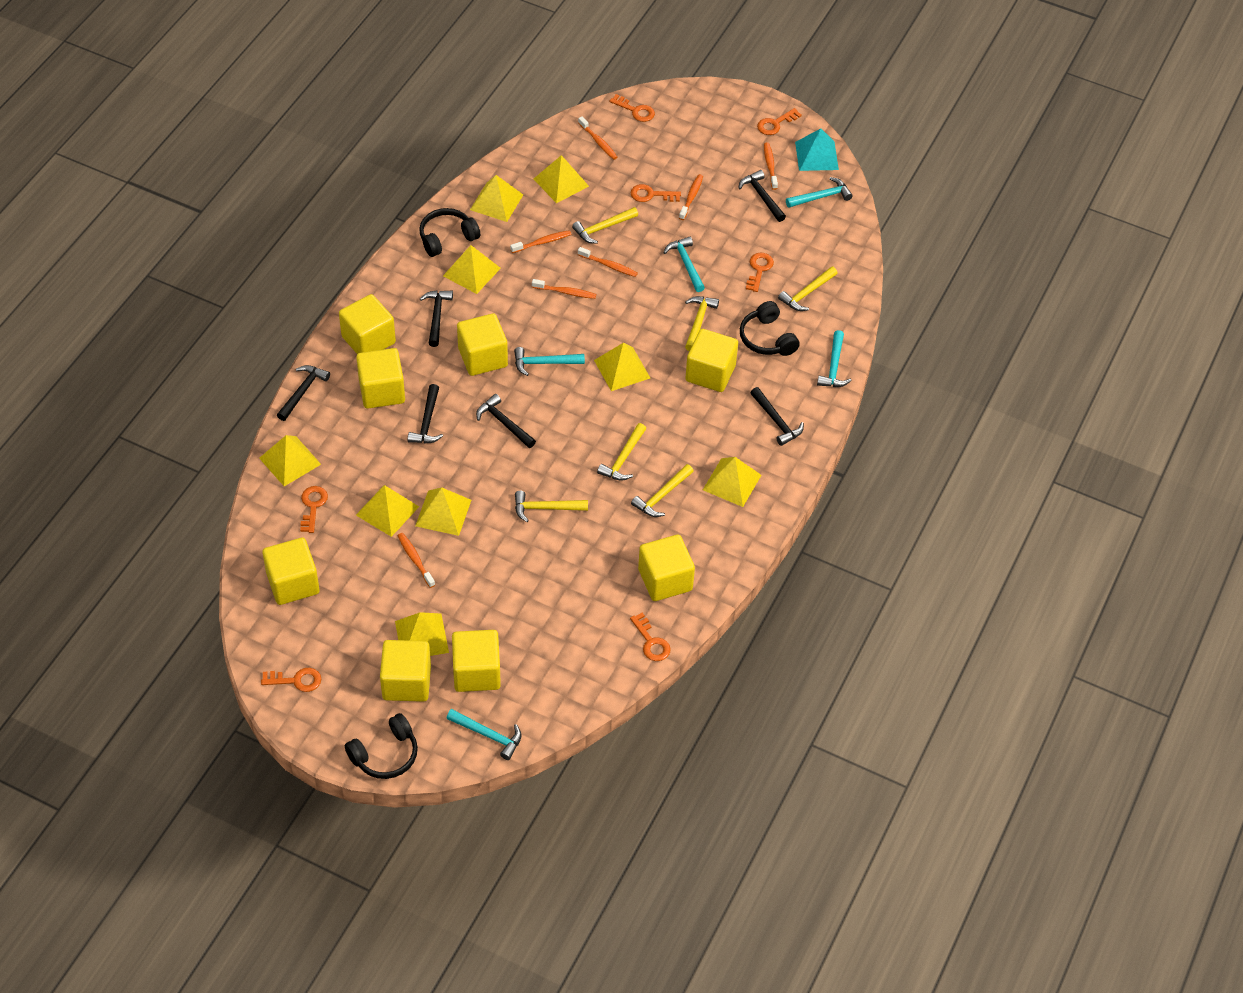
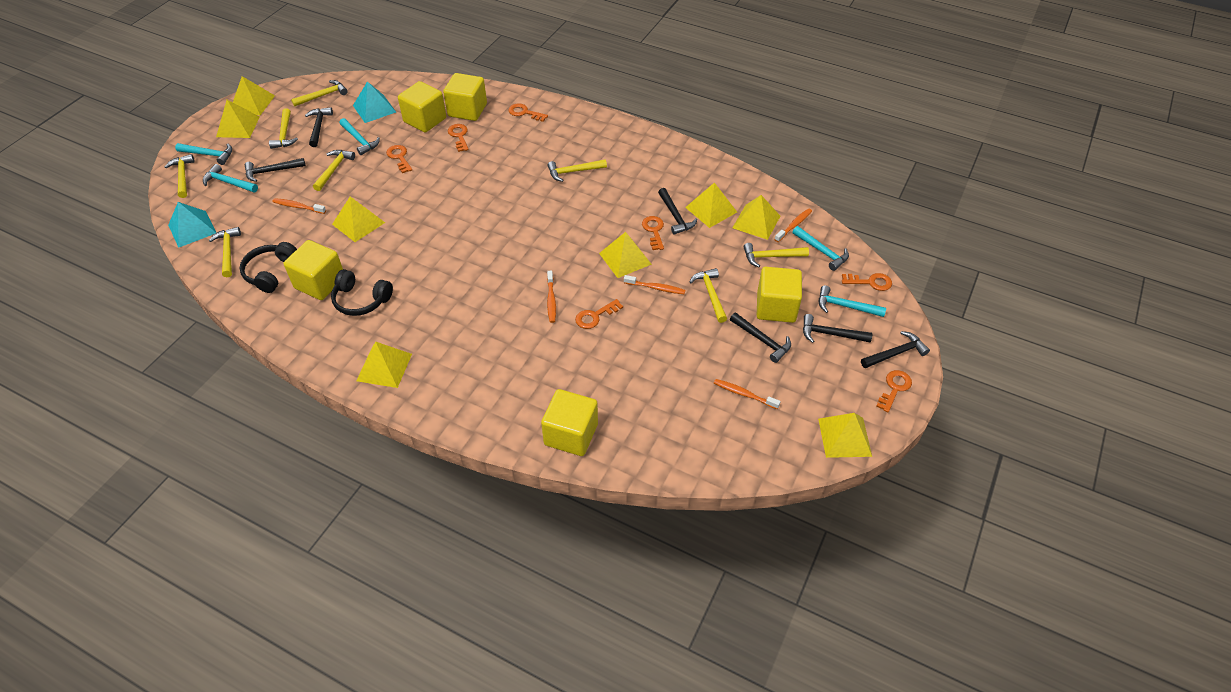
black headphones: 3 -> 2
orange toothbrush: 7 -> 5
turquoise pyramid: 1 -> 2
yellow cube: 8 -> 5
yellow hammer: 6 -> 8
yellow pyramid: 9 -> 8

